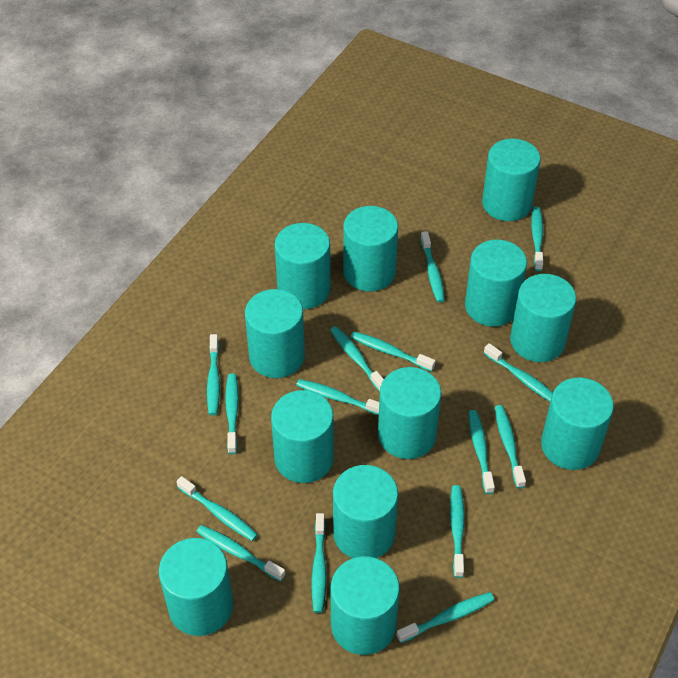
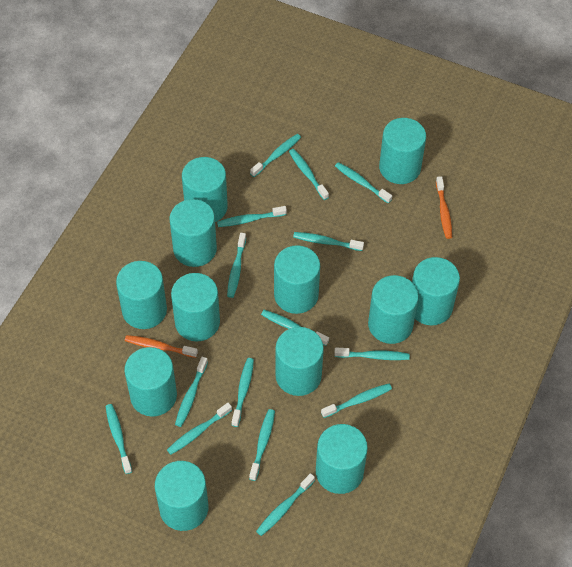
orange toothbrush: 0 -> 2

